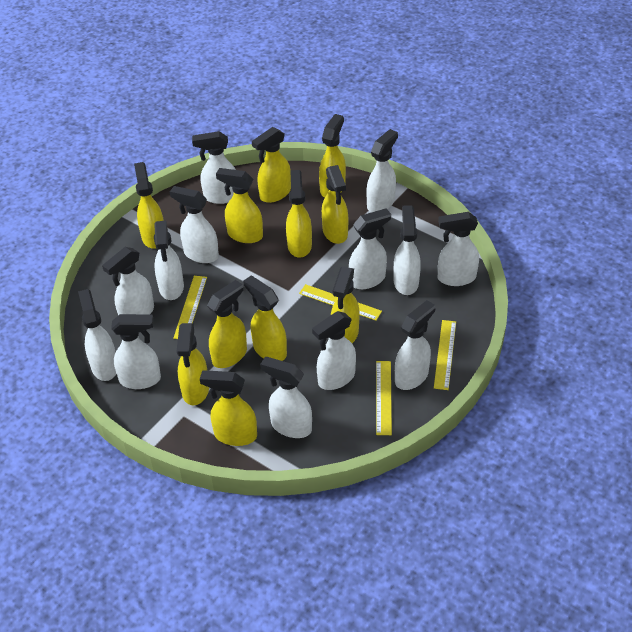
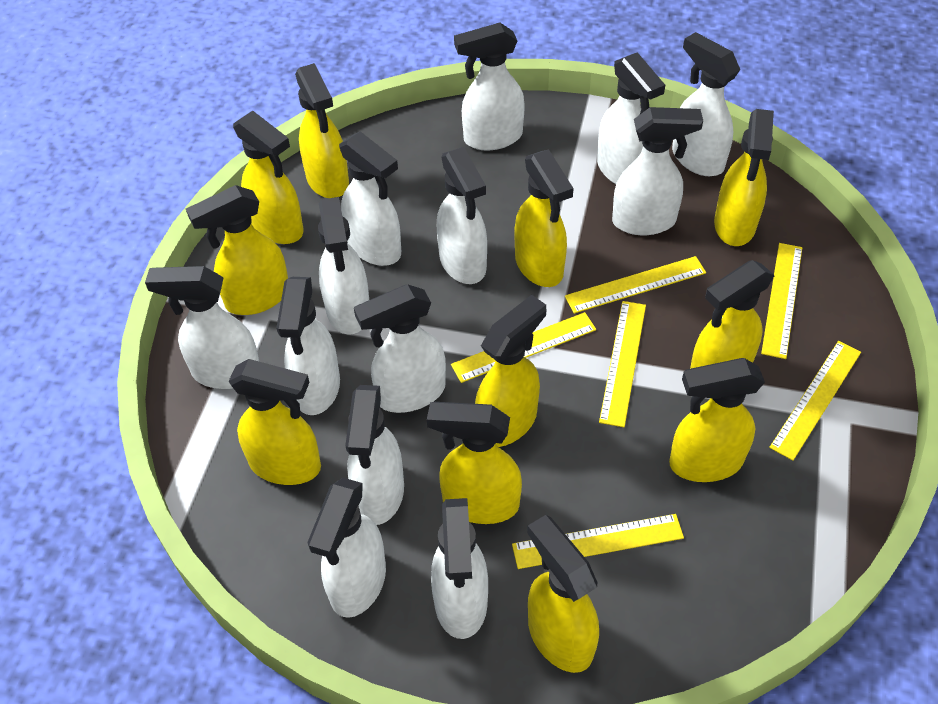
yellow ruler: 4 -> 6

